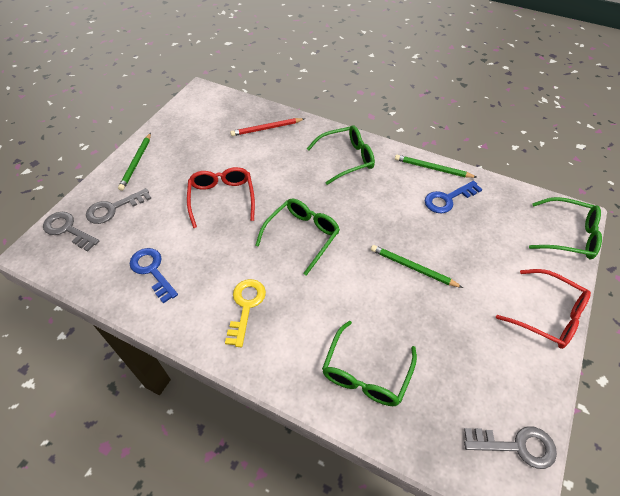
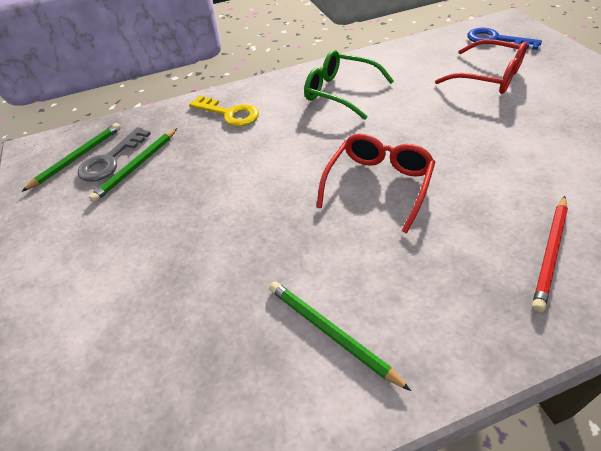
blue key: 2 -> 1
green glasses: 4 -> 1
grey key: 3 -> 1

